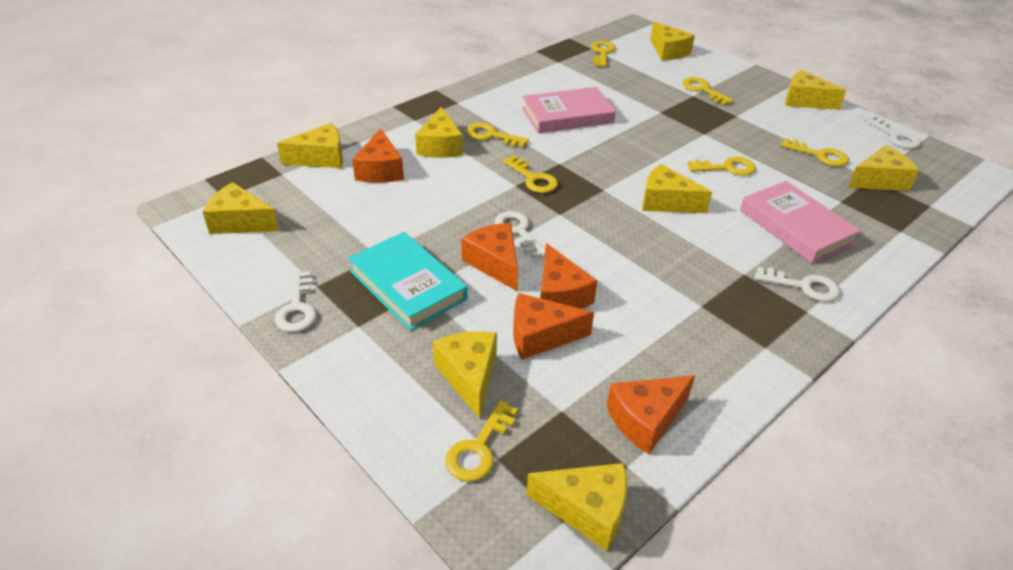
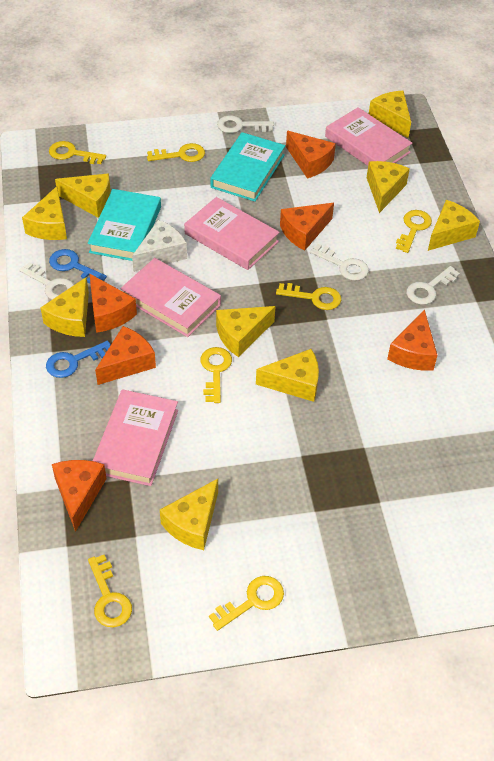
blue key: 0 -> 2
orange cheese: 5 -> 6
pink book: 2 -> 4
turquoise book: 1 -> 2
white cheese: 0 -> 1

